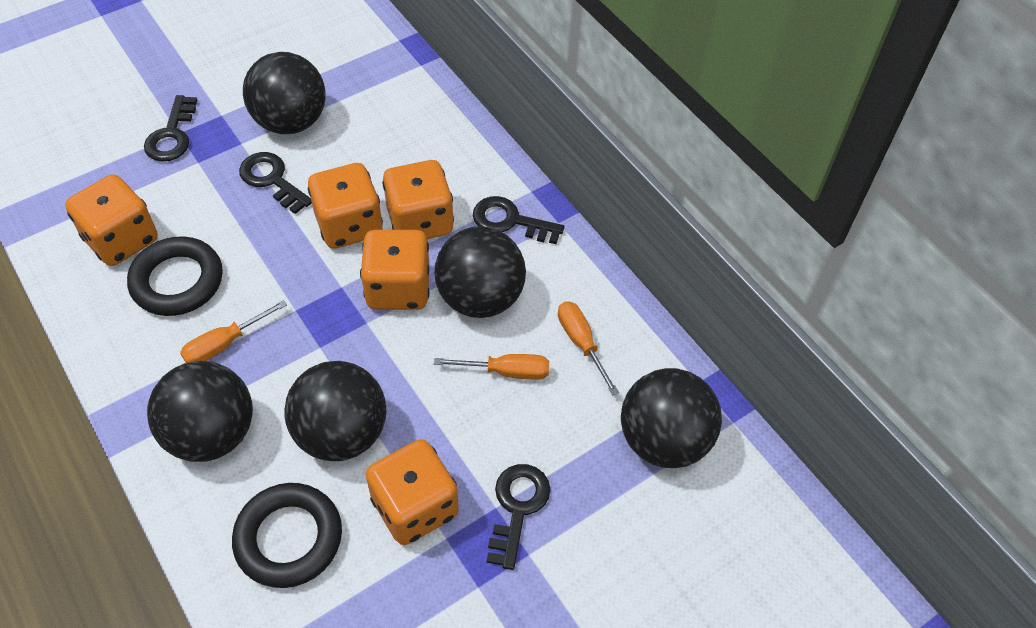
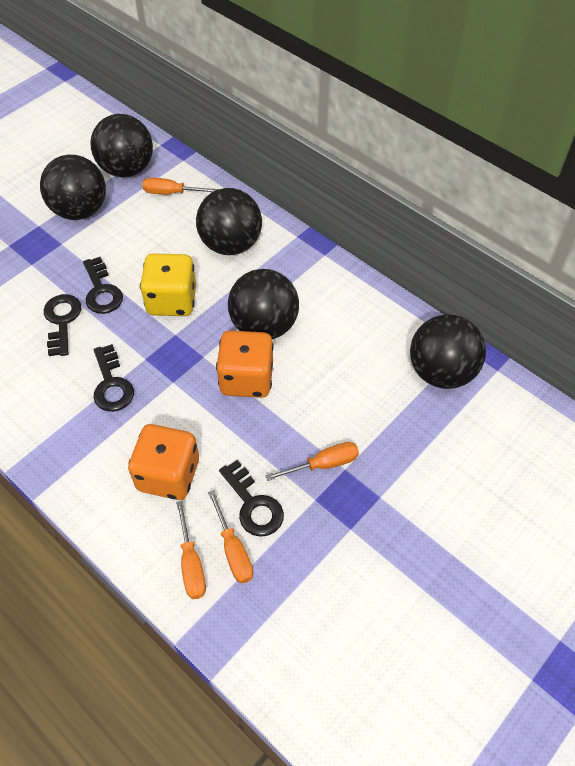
black ring: 2 -> 0
orange dice: 5 -> 2
orange screwdriver: 3 -> 4
yellow dice: 0 -> 1

